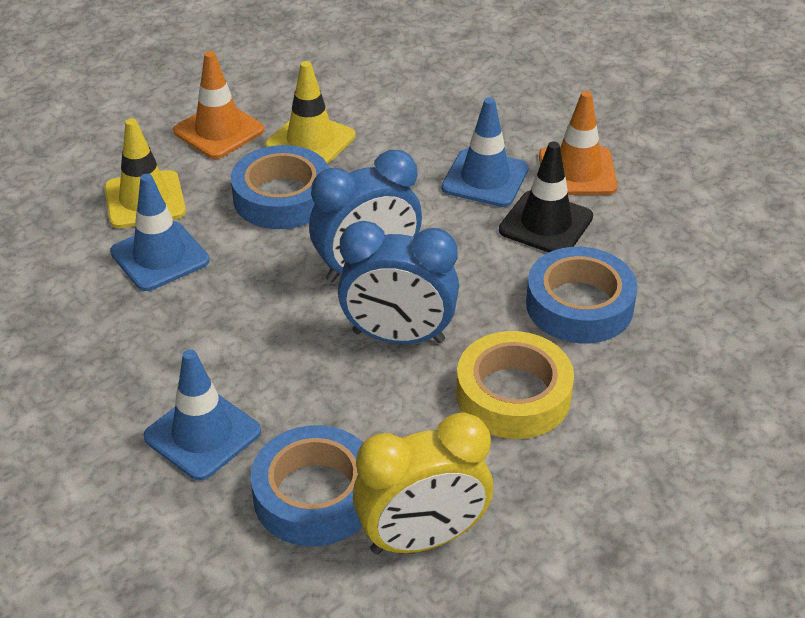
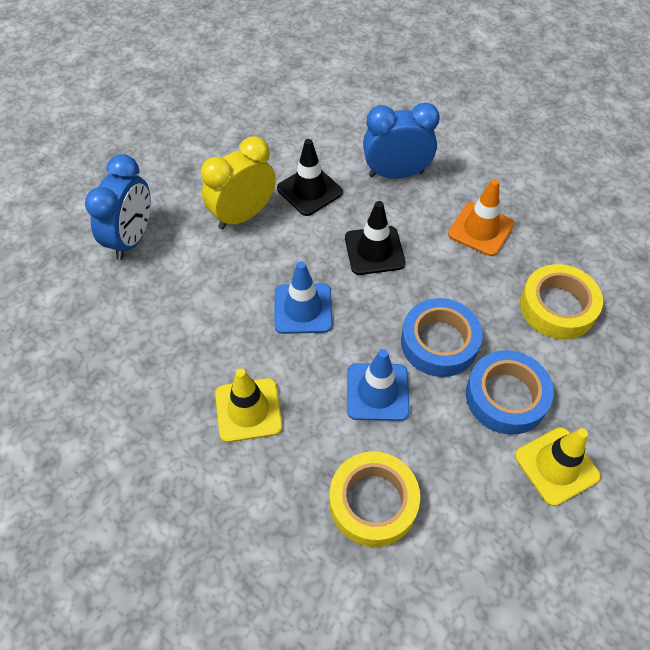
black traffic cone: 1 -> 2
blue tape: 3 -> 2
blue traffic cone: 3 -> 2
orange traffic cone: 2 -> 1
yellow tape: 1 -> 2

